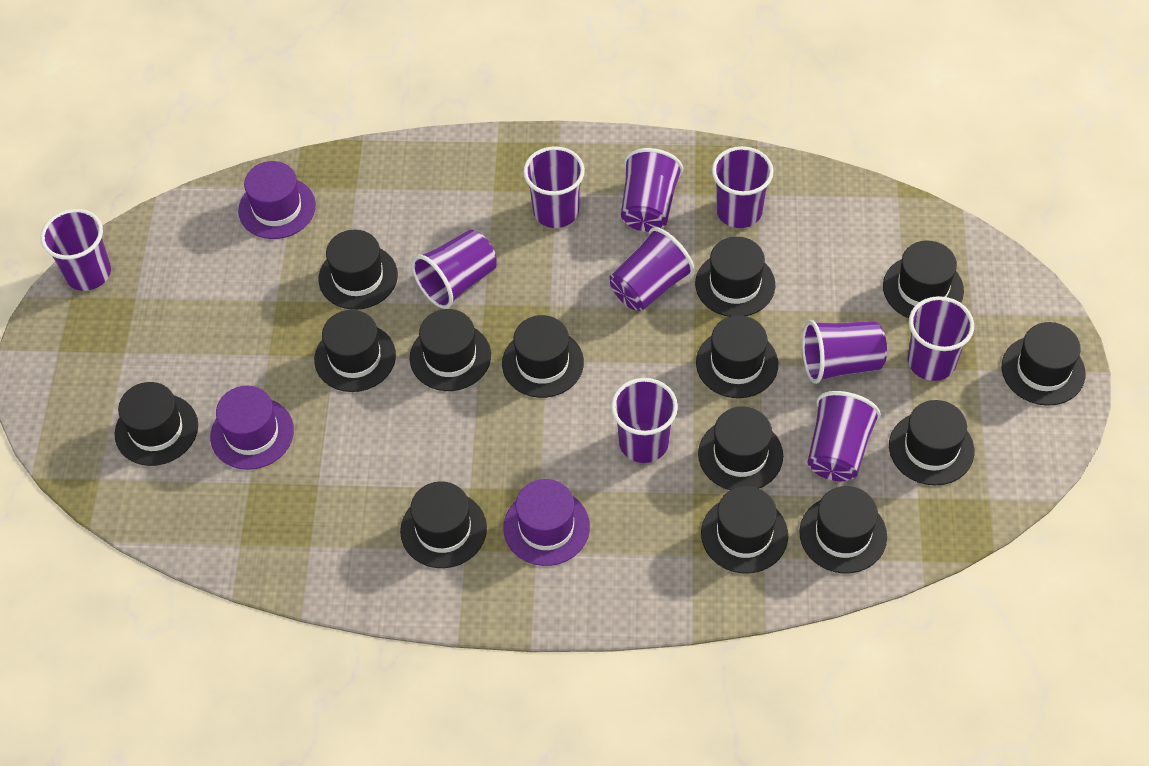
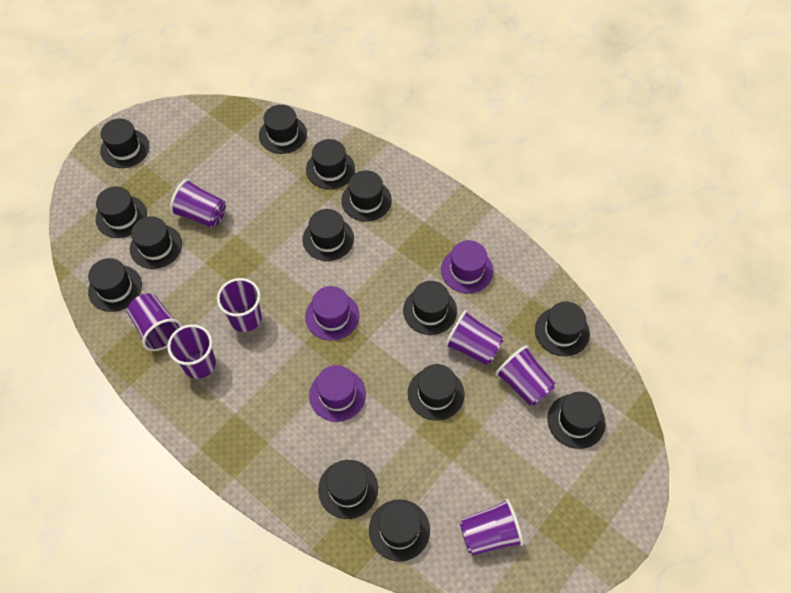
purple cup: 10 -> 7

